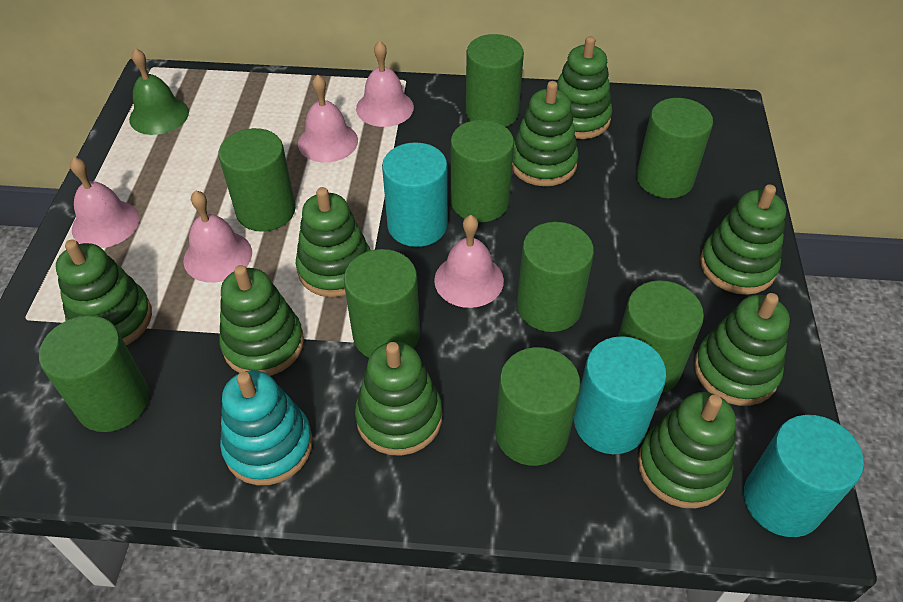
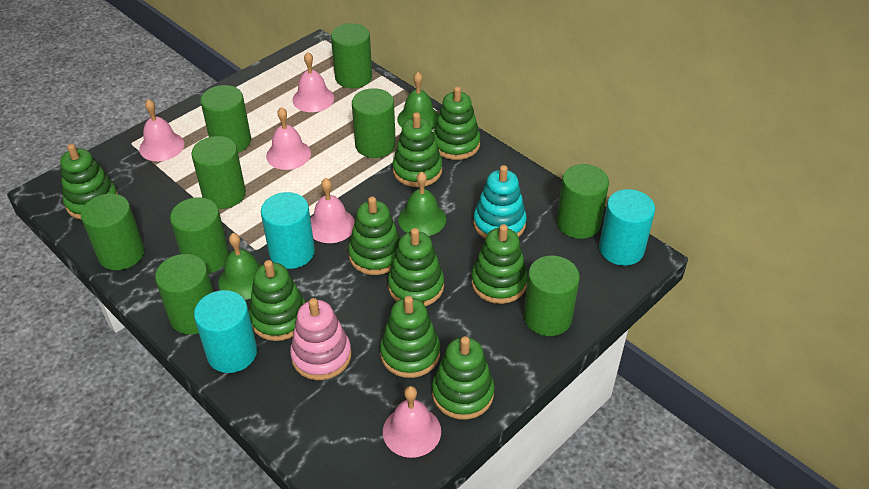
green bell: 1 -> 3
pink stacking toy: 0 -> 1

